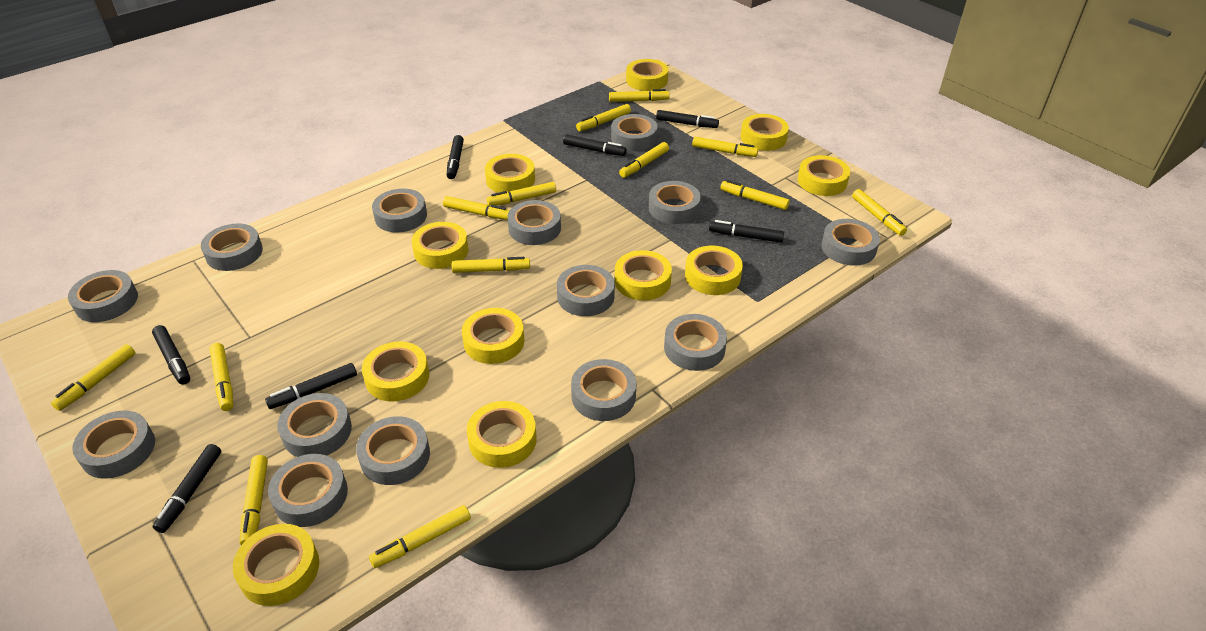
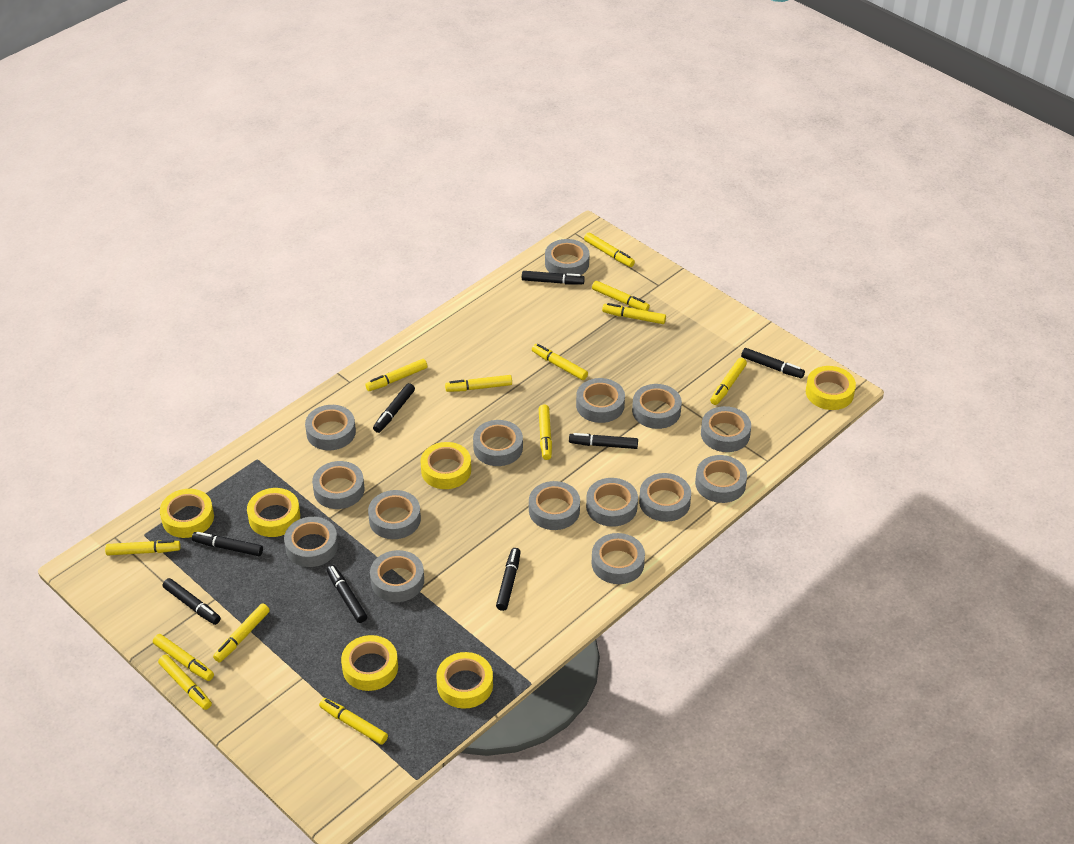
black marker: 7 -> 8
grey tape: 14 -> 15
yellow tape: 11 -> 6

